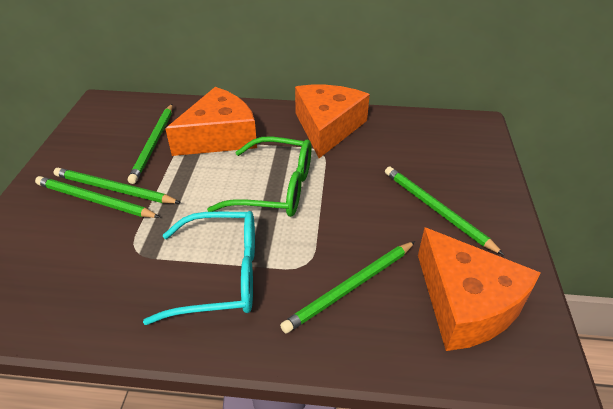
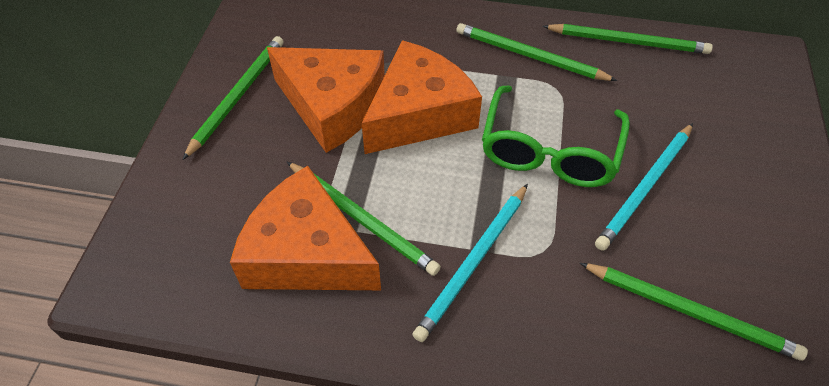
turquoise glasses: 1 -> 0
turquoise pencil: 0 -> 2

